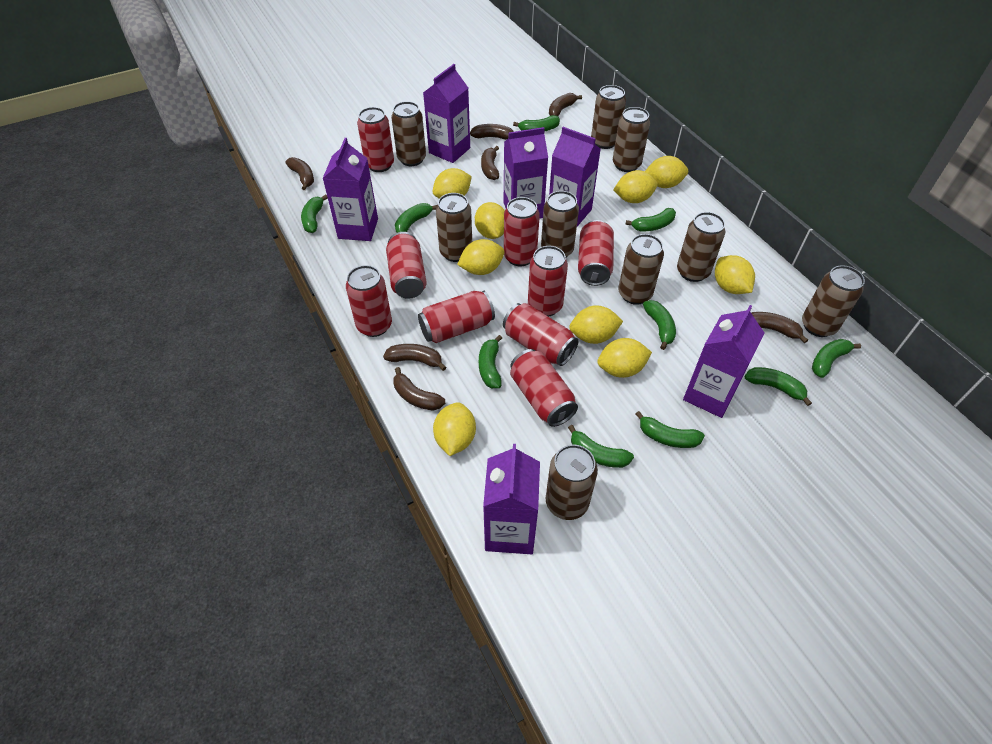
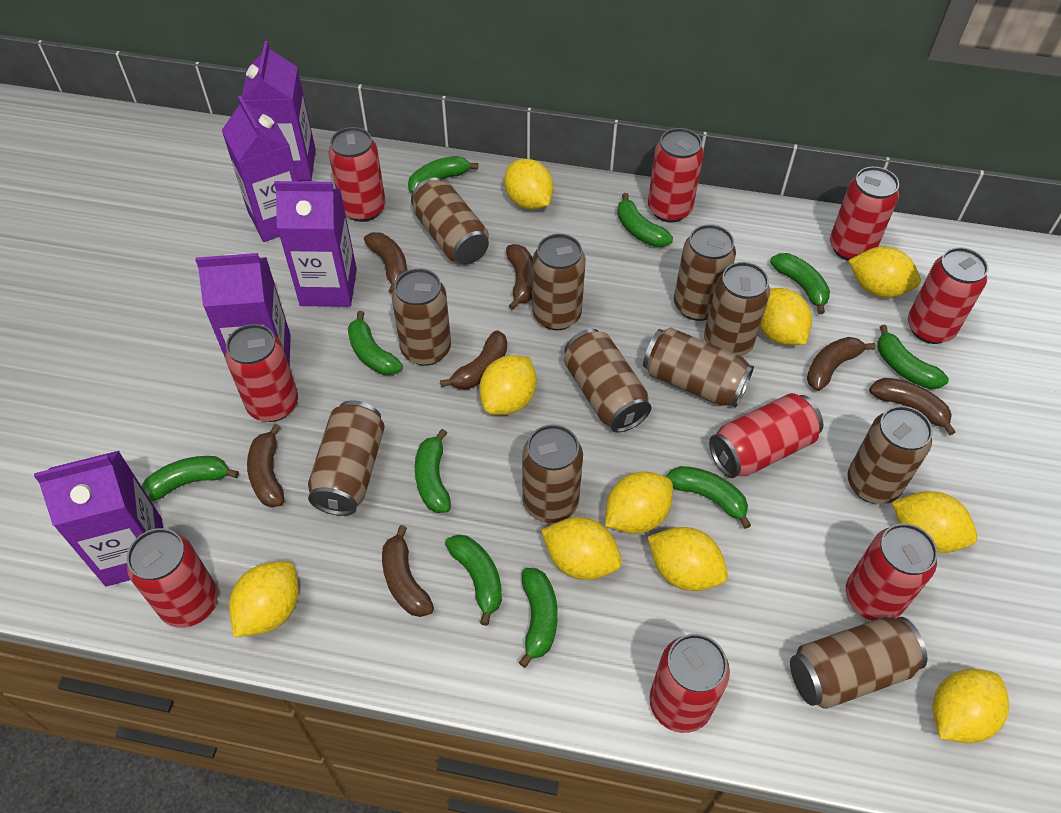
brown can: 9 -> 11
purple carton: 6 -> 5
yellow lemon: 9 -> 10

